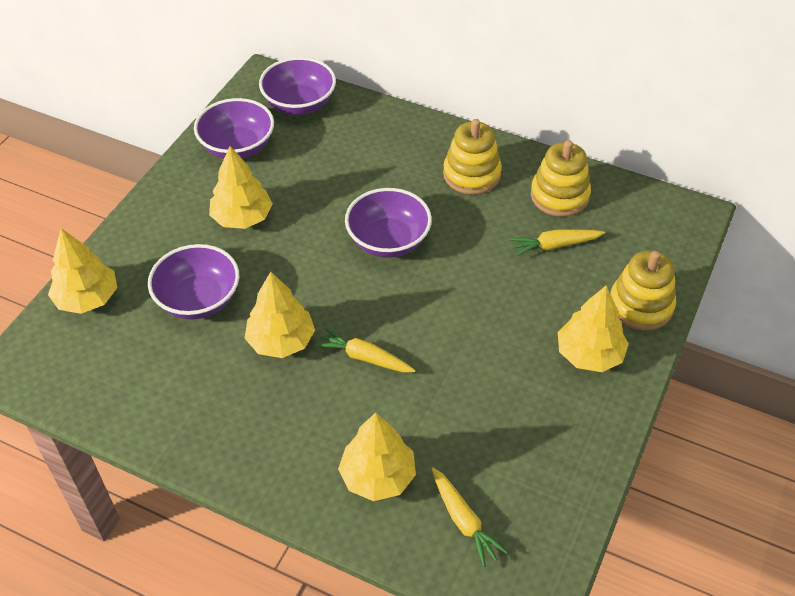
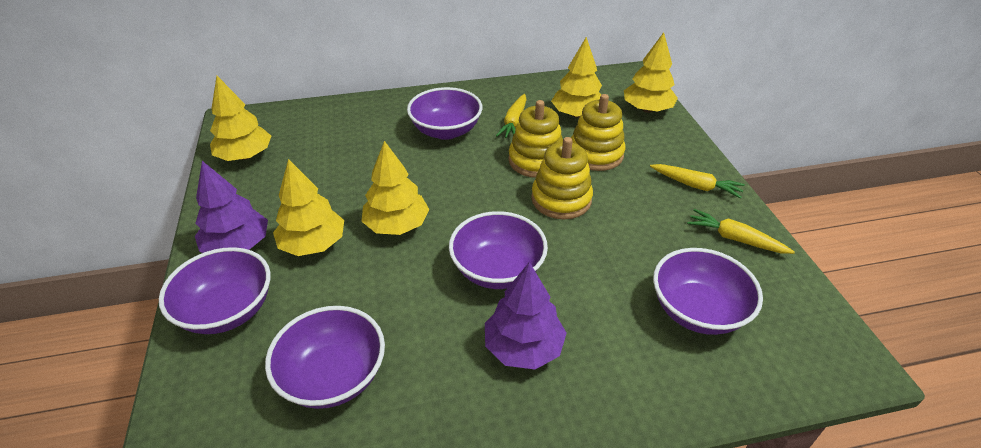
purple bowl: 4 -> 5
purple tree: 0 -> 2

